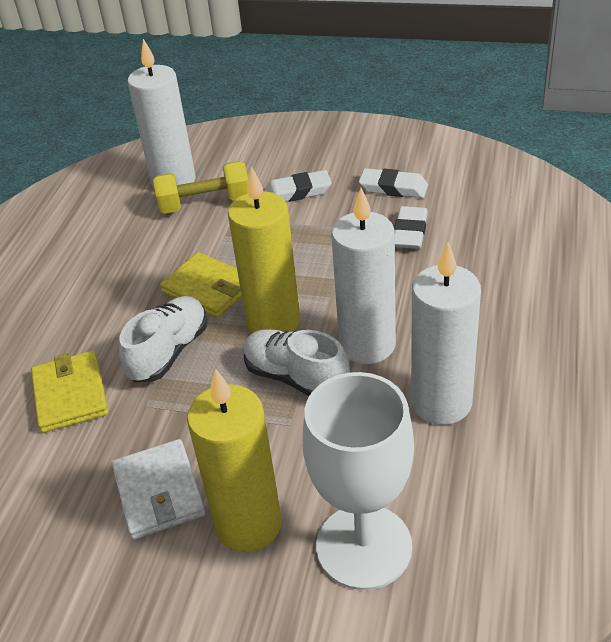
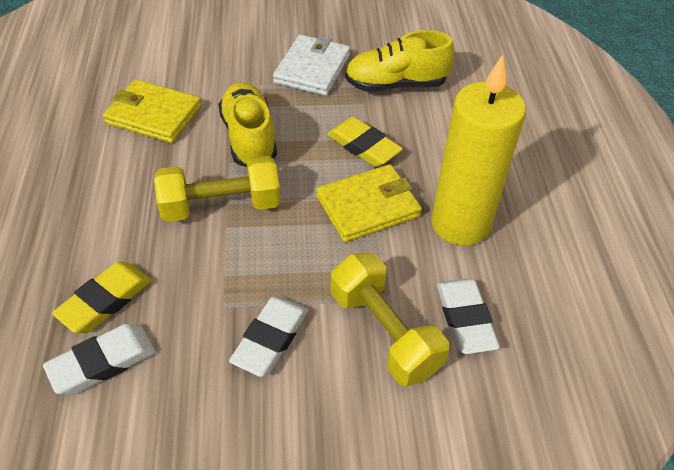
white candle: 3 -> 0
white goblet: 1 -> 0
white shoe: 2 -> 0
yellow candle: 2 -> 1
yellow dumbbell: 1 -> 2
yellow eraser: 0 -> 2
yellow shoe: 0 -> 2

